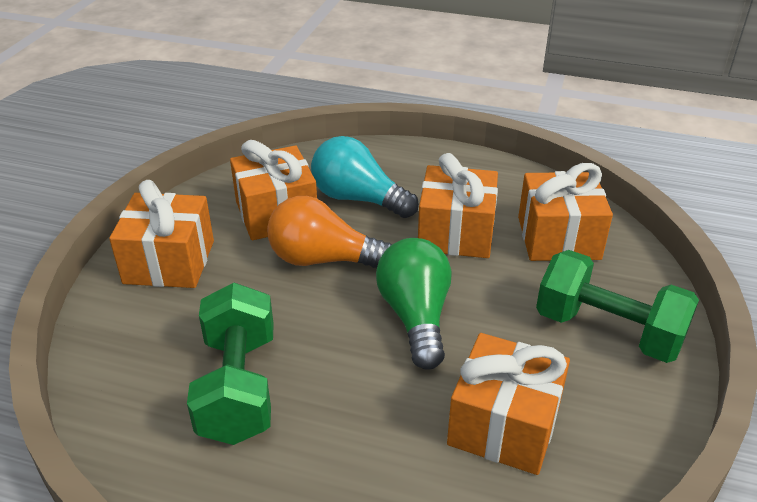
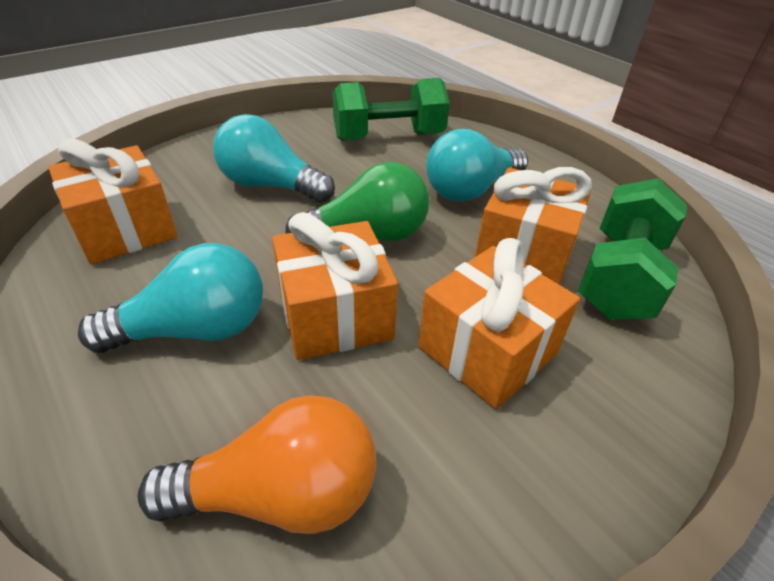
orange gift: 5 -> 4
turquoise light bulb: 1 -> 3

